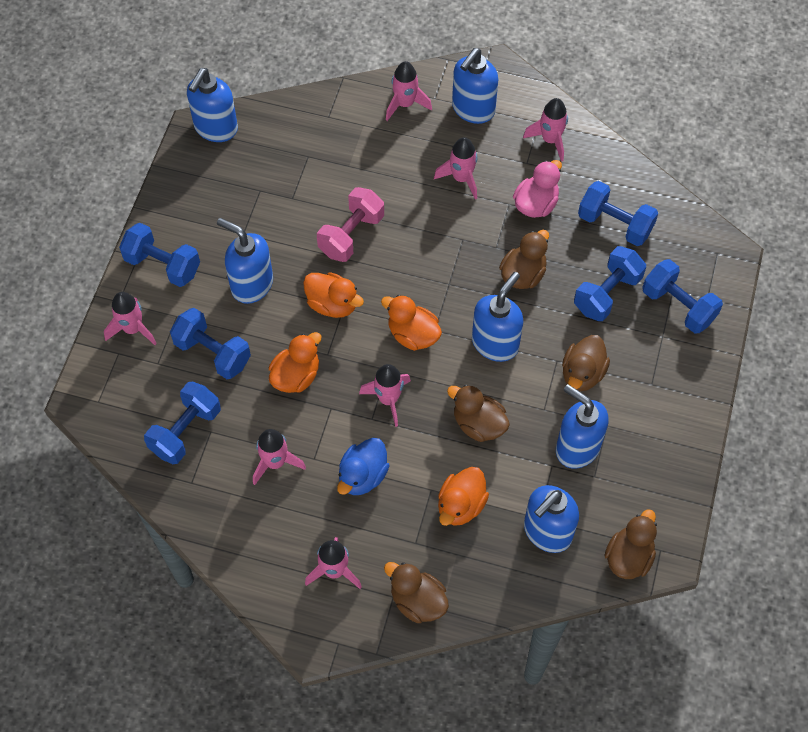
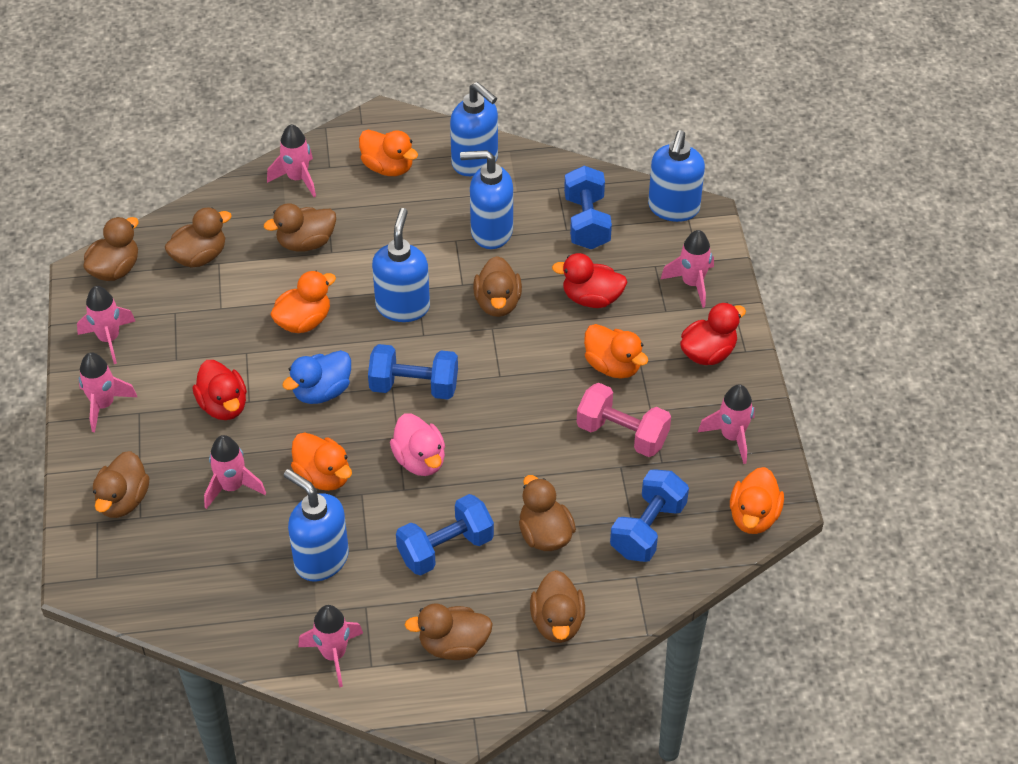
blue dumbbell: 6 -> 4
blue soap dispenser: 6 -> 5
brown duck: 5 -> 8
orange duck: 4 -> 5
red duck: 0 -> 3

